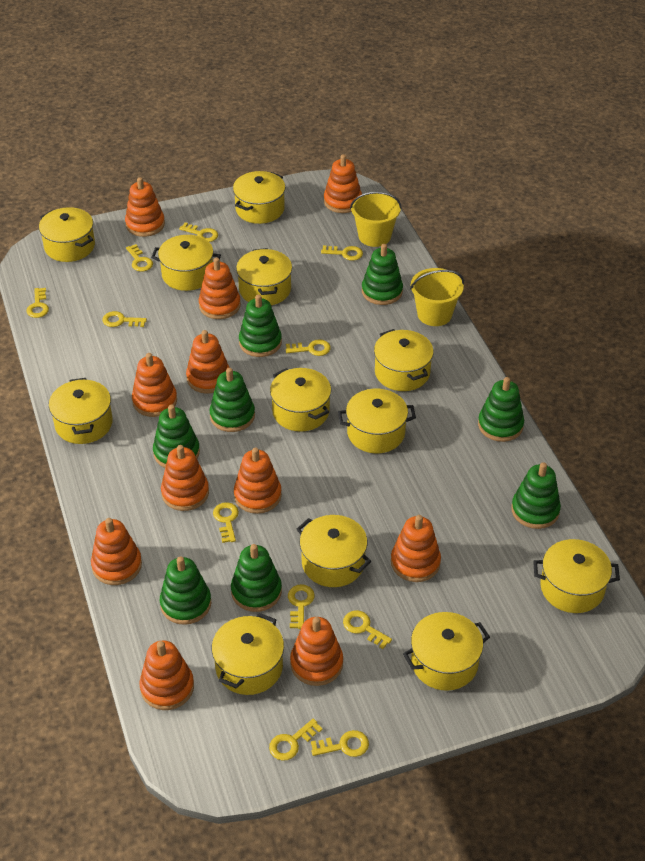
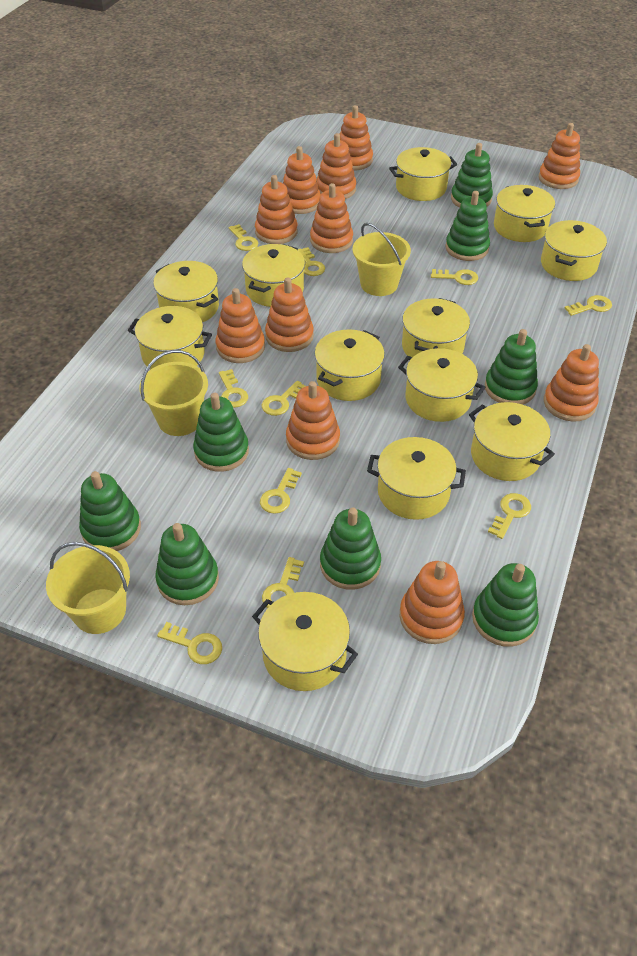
yellow bucket: 2 -> 3
yellow key: 11 -> 10

